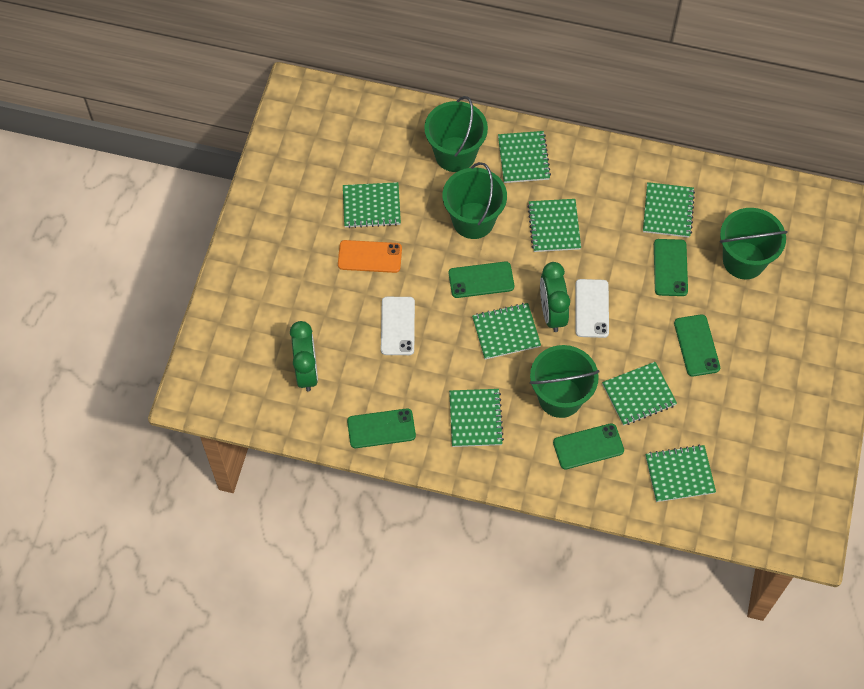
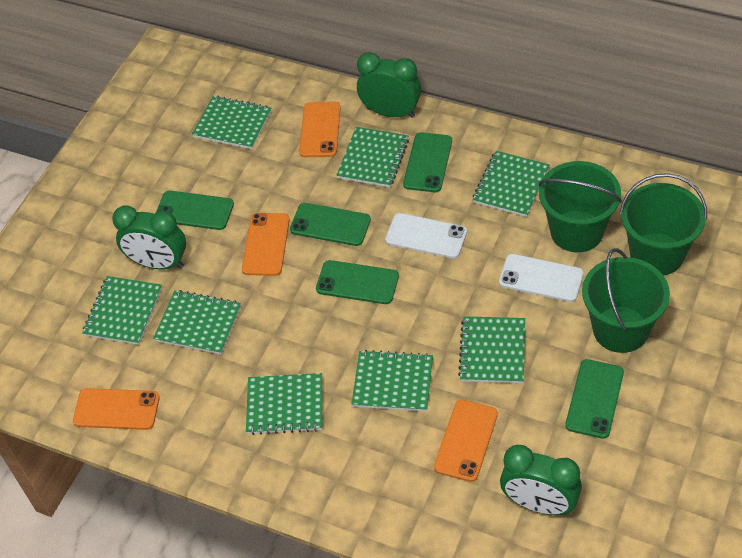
green bucket: 4 -> 3
green clock: 2 -> 3
orange phone: 1 -> 4

